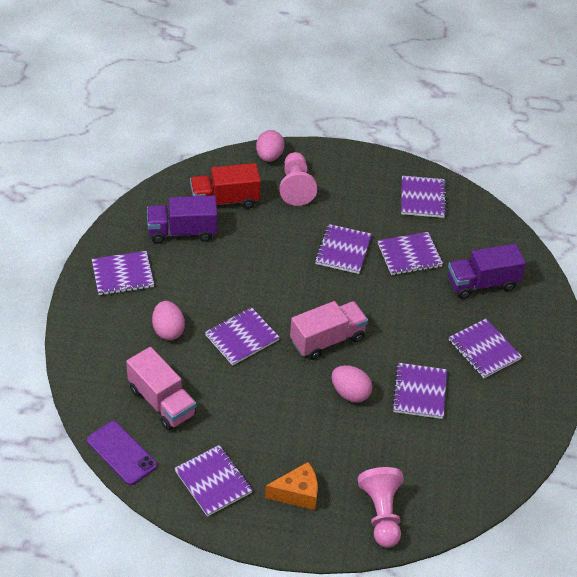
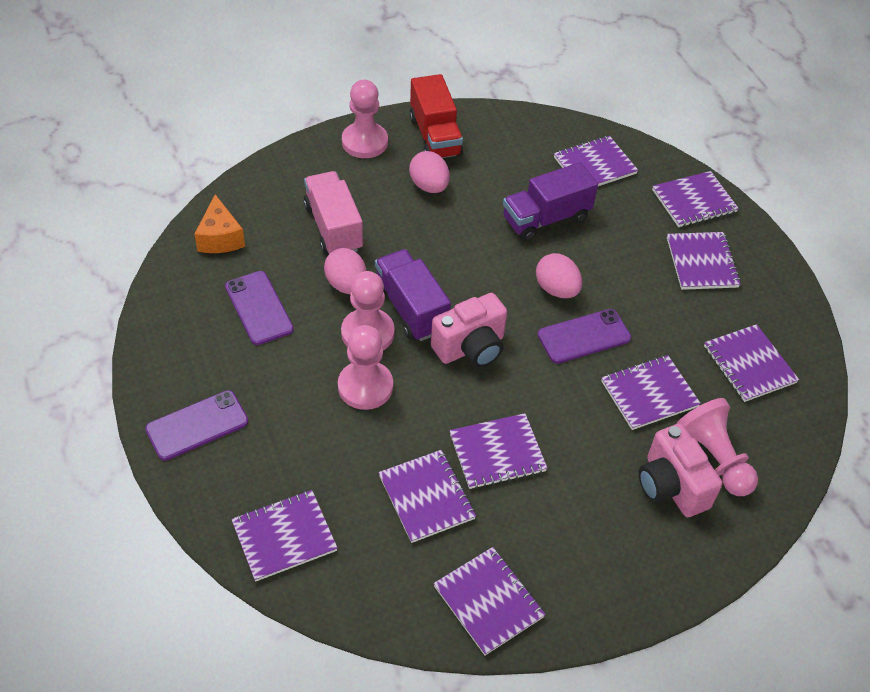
pink camera: 0 -> 2
pink pawn: 2 -> 4
pink truck: 2 -> 1
purple notebook: 8 -> 9
purple phone: 1 -> 3

